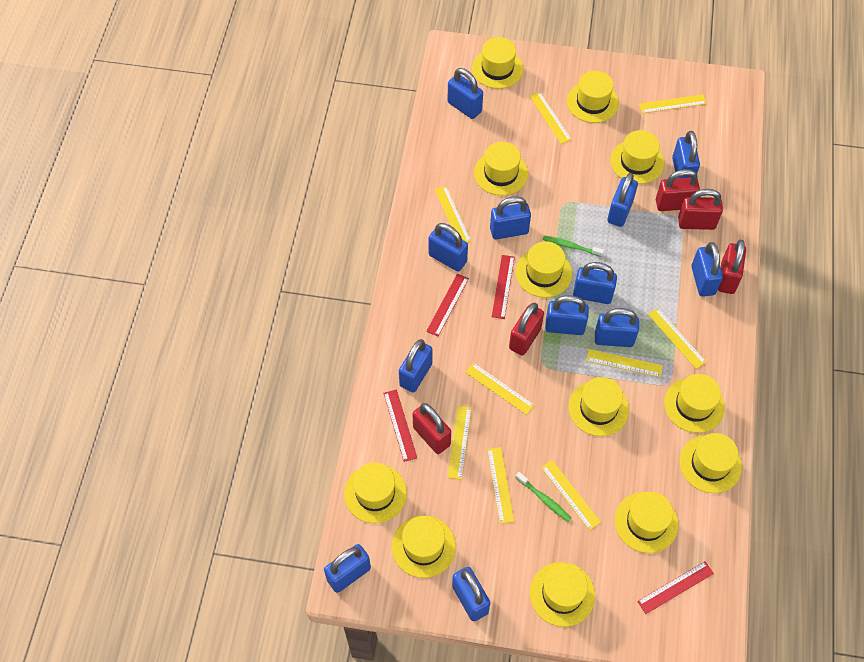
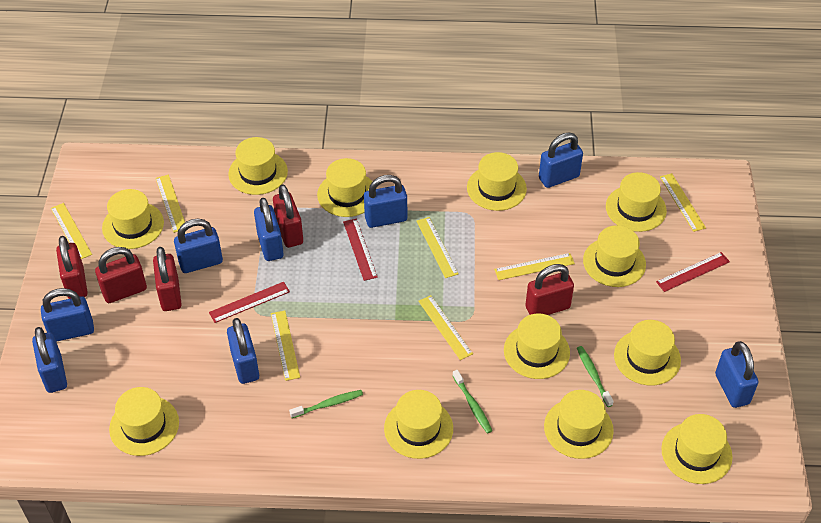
blue padlock: 12 -> 8
green toothbrush: 2 -> 3
red ruler: 4 -> 3
yellow ruler: 9 -> 7

